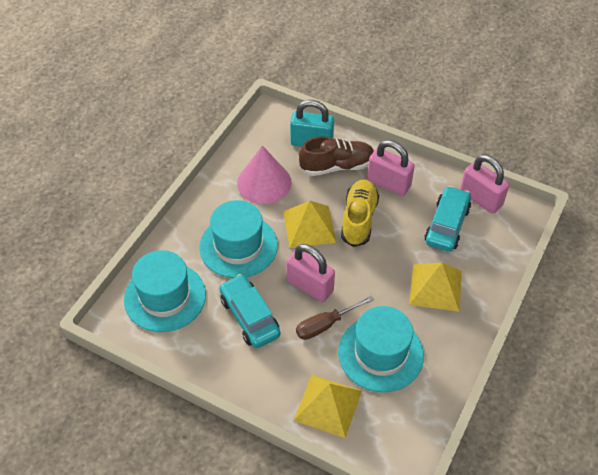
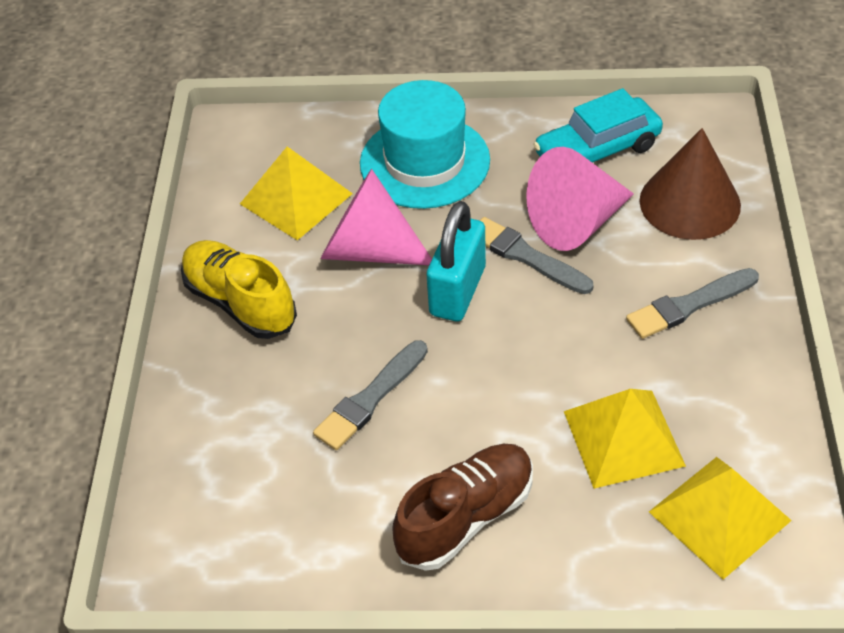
brown cone: 0 -> 1
brown screwdriver: 1 -> 0
grey brush: 0 -> 3
pink cone: 1 -> 2
pink padlock: 3 -> 0
turquoise car: 2 -> 1
turquoise hat: 3 -> 1

